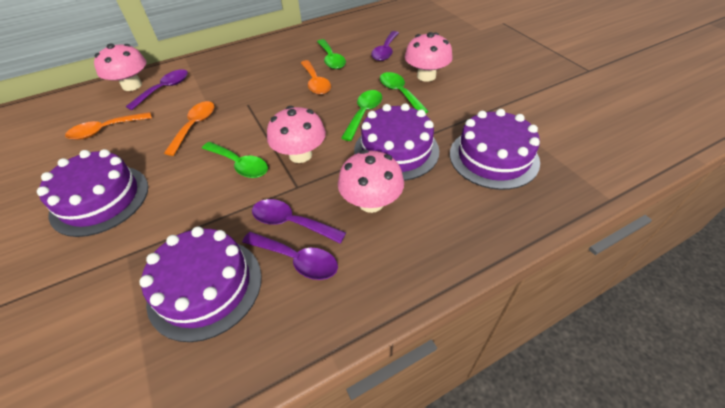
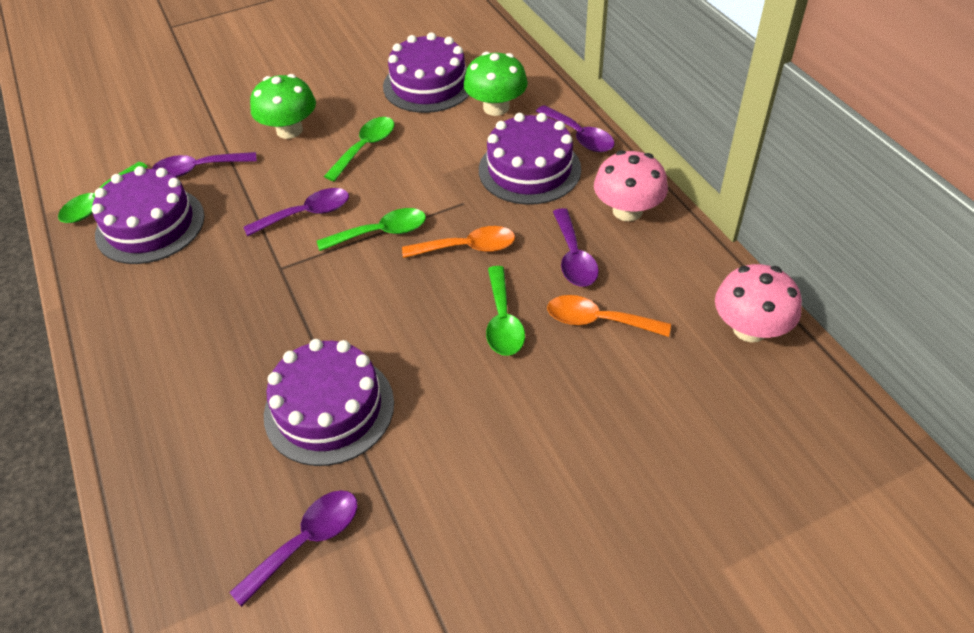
green mushroom: 0 -> 2
orange spoon: 3 -> 2
pink mushroom: 4 -> 2
purple spoon: 4 -> 5

